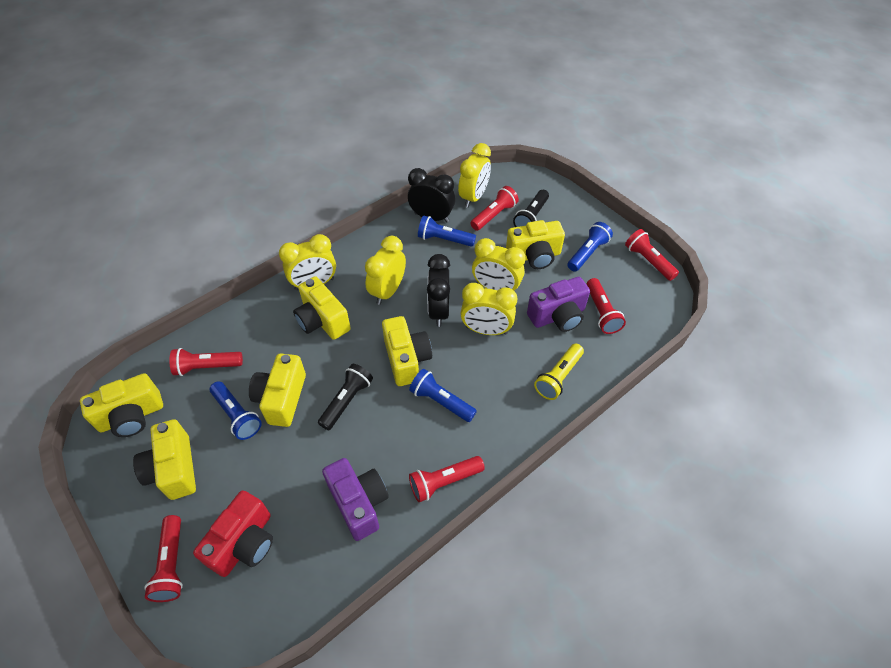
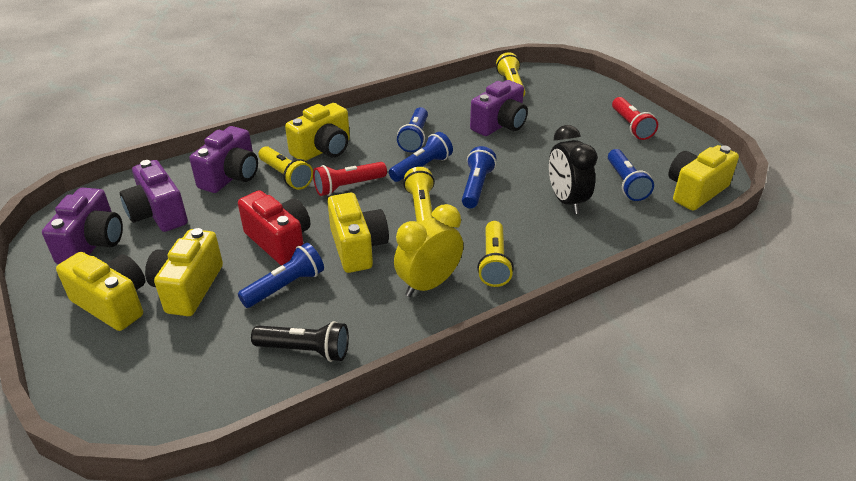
black clock: 2 -> 1
black flashlight: 2 -> 1
blue flashlight: 4 -> 5
purple camera: 2 -> 4
red flashlight: 6 -> 2
yellow camera: 6 -> 5
yellow clock: 5 -> 1
yellow flashlight: 1 -> 4

